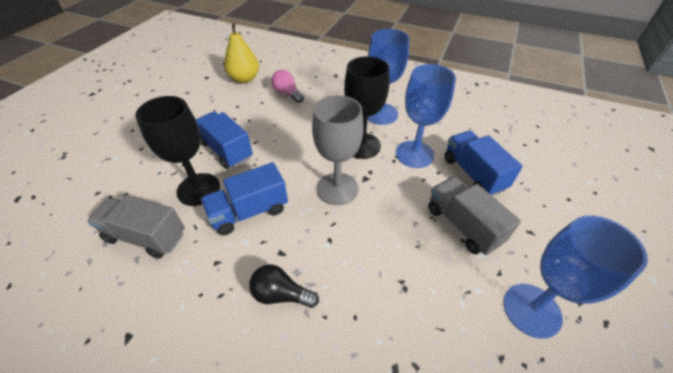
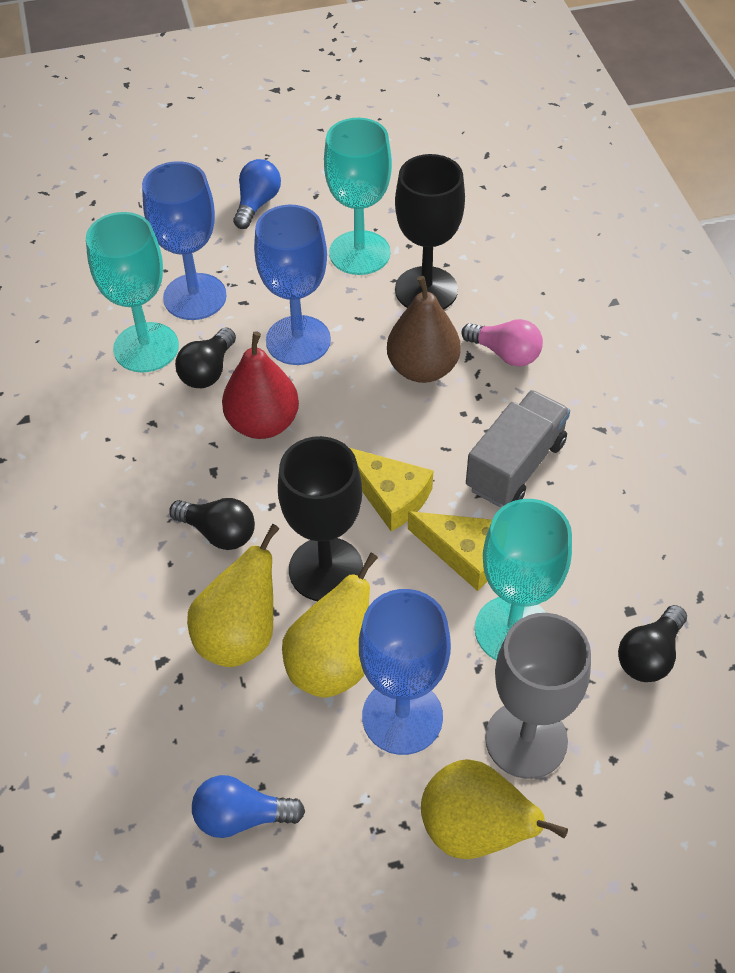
black light bulb: 1 -> 3
blue light bulb: 0 -> 2
blue truck: 3 -> 0
brown pear: 0 -> 1
grey truck: 2 -> 1
red pear: 0 -> 1
turquoise goblet: 0 -> 3
yellow cheese: 0 -> 2
yellow pear: 1 -> 3

